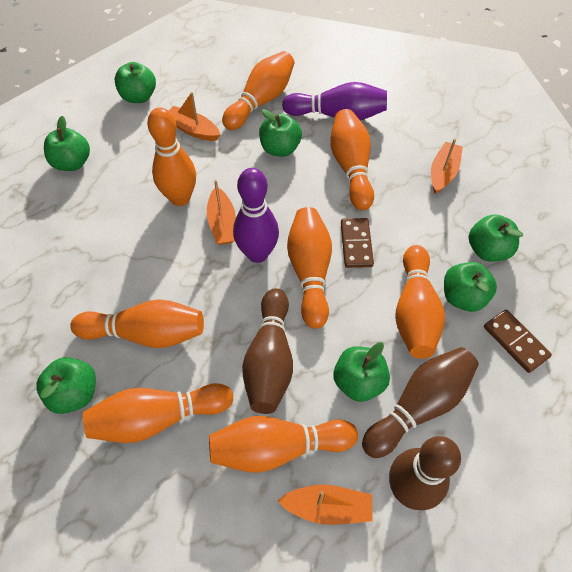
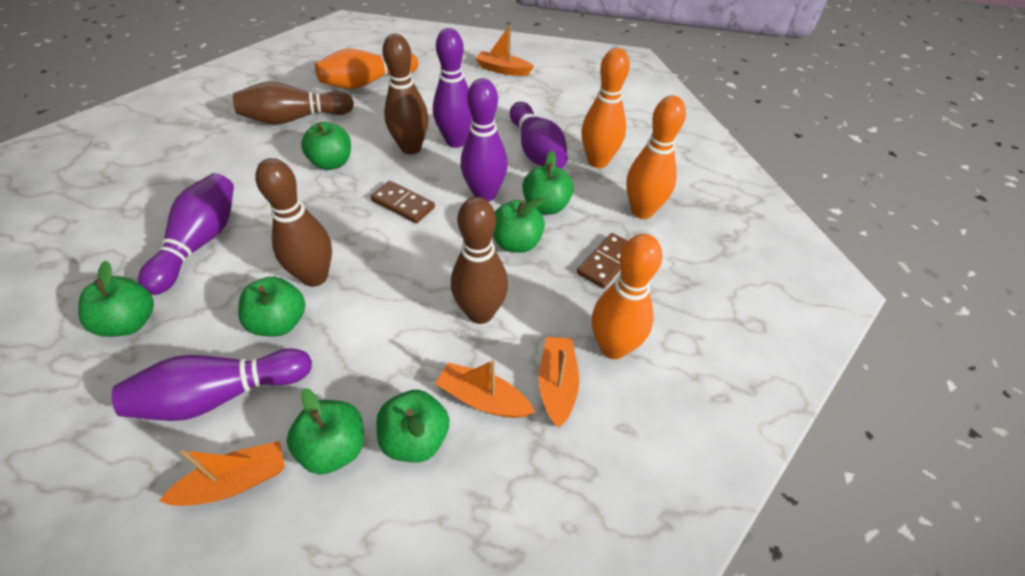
brown bowling pin: 3 -> 4
orange bowling pin: 8 -> 4
purple bowling pin: 2 -> 5

